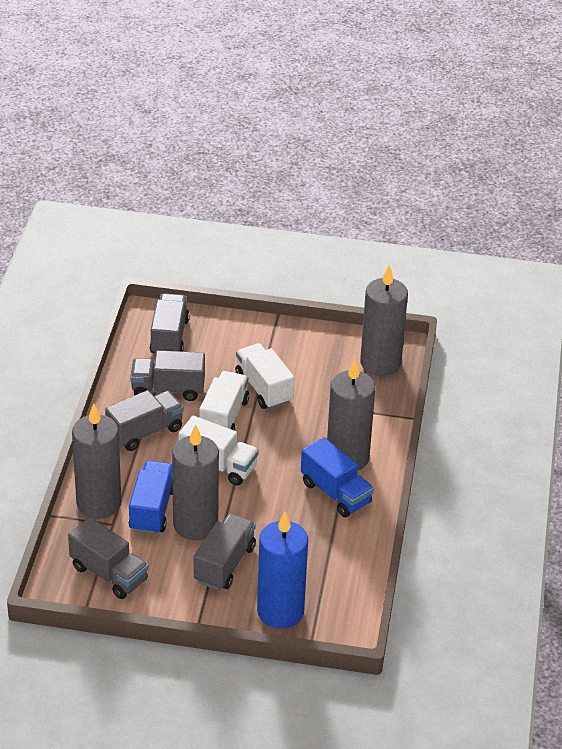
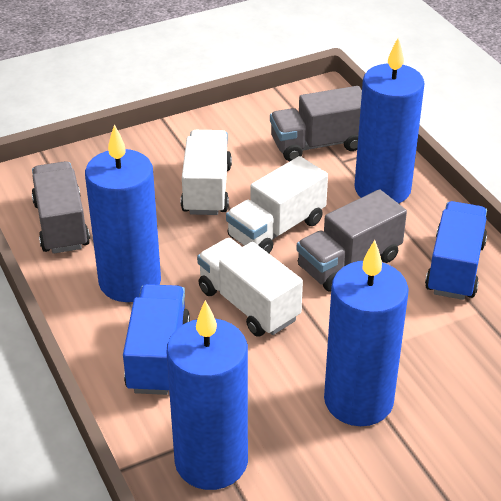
blue candle: 1 -> 4
grey candle: 4 -> 0
grey truck: 5 -> 3

